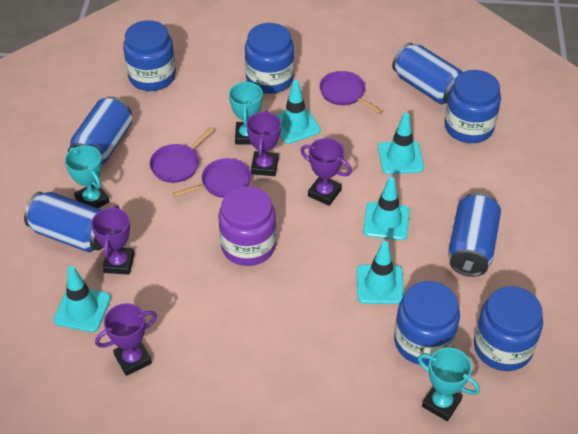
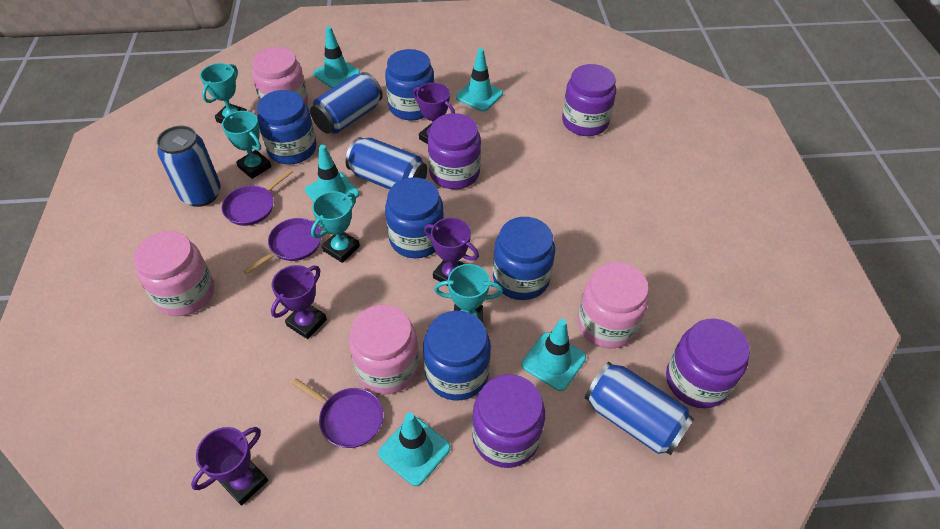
pink jar: 0 -> 4
purple jar: 1 -> 4
turquoise trophy: 3 -> 4

